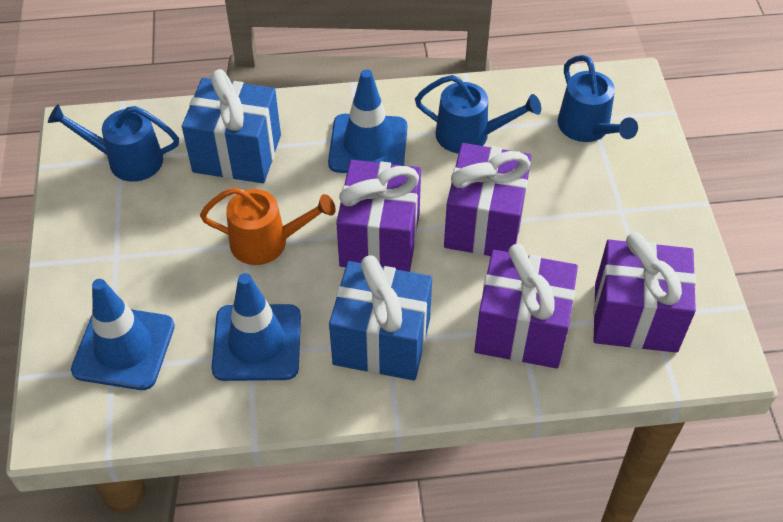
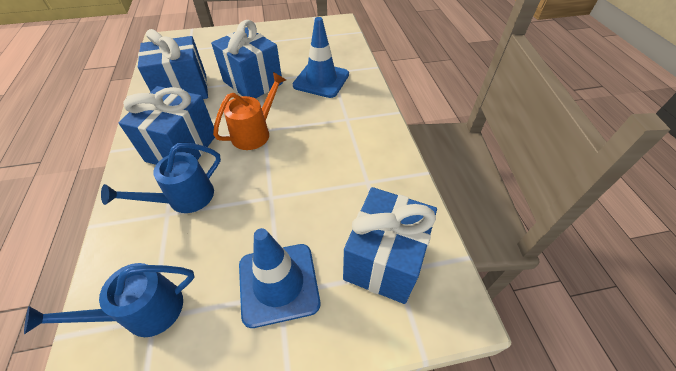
blue gift: 2 -> 4
blue traffic cone: 3 -> 2
blue watering can: 3 -> 2
purple gift: 4 -> 0

